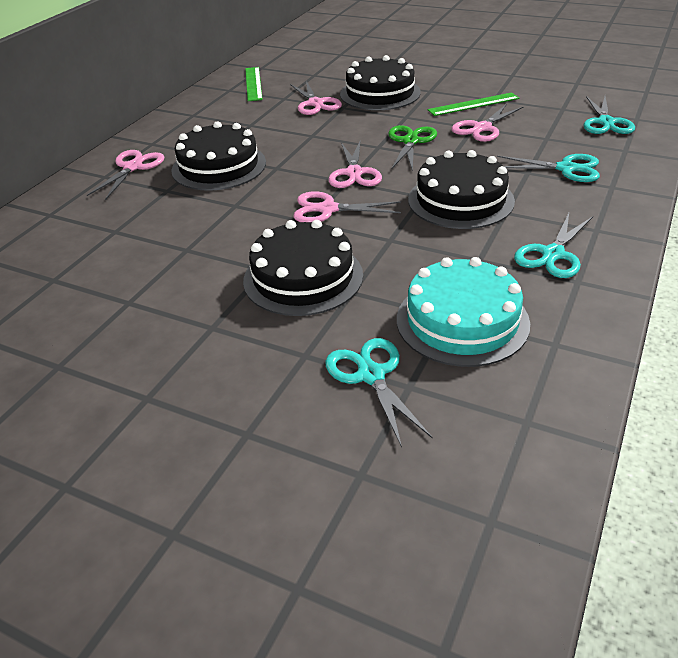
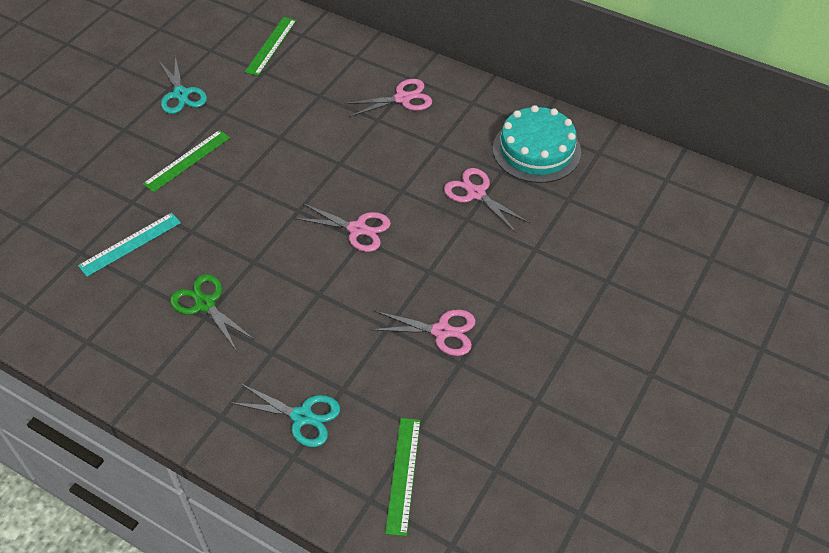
black cake: 4 -> 0
green ruler: 2 -> 3
pink scissors: 5 -> 4
turquoise ruler: 0 -> 1
turquoise scissors: 4 -> 2

